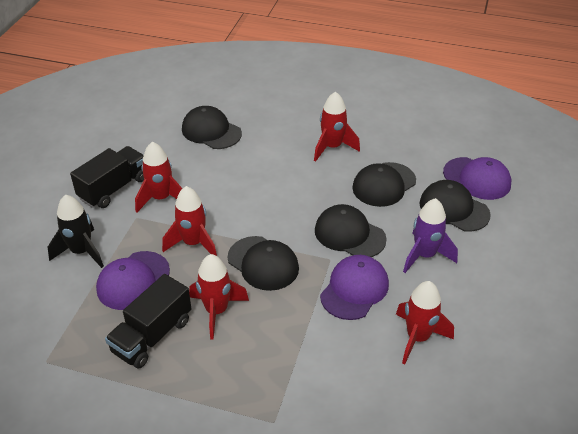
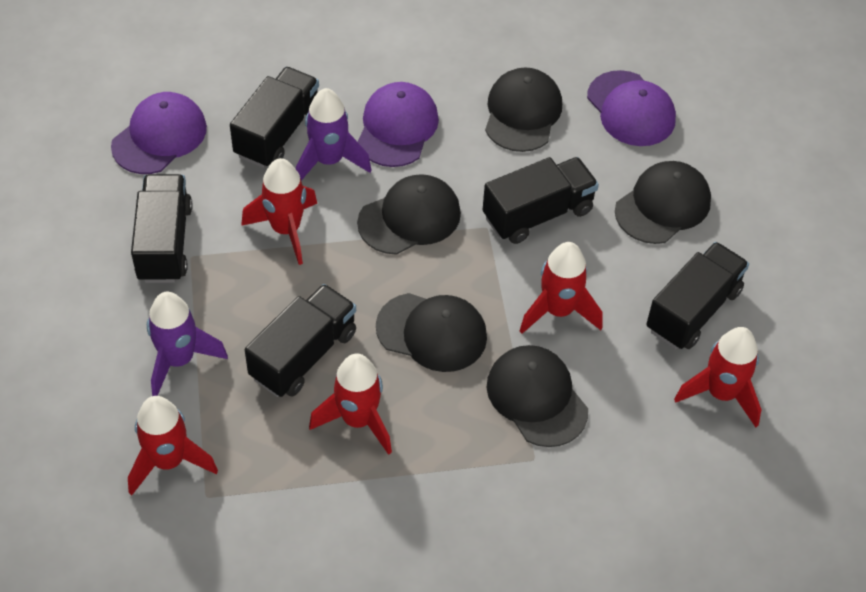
black rocket: 1 -> 0
black truck: 2 -> 5
purple rocket: 1 -> 2

